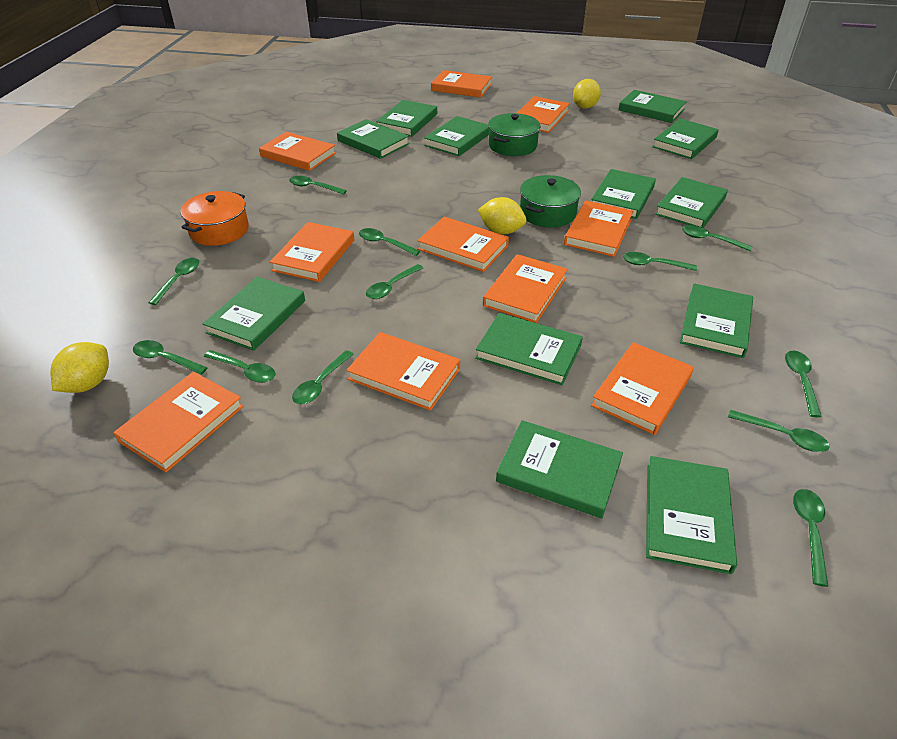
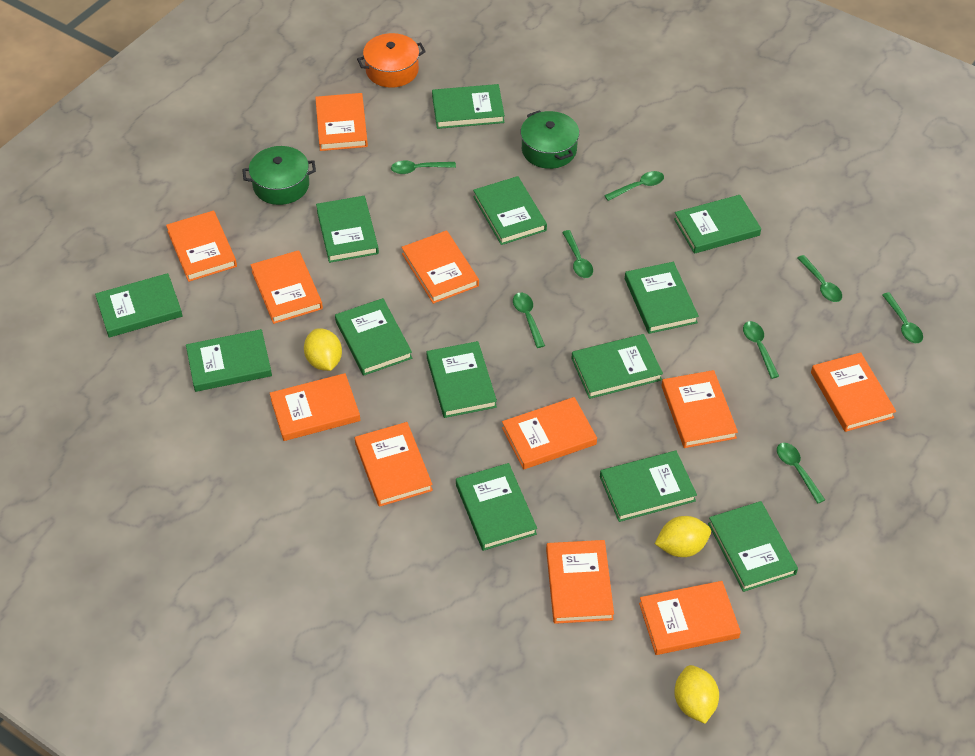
green book: 12 -> 13
green spoon: 12 -> 8
orange book: 10 -> 11

